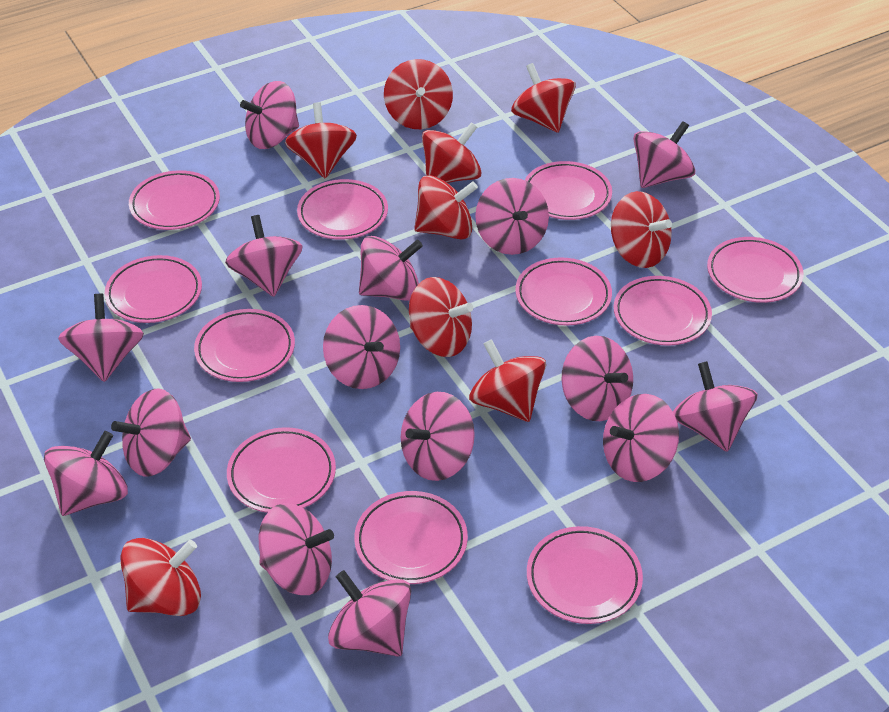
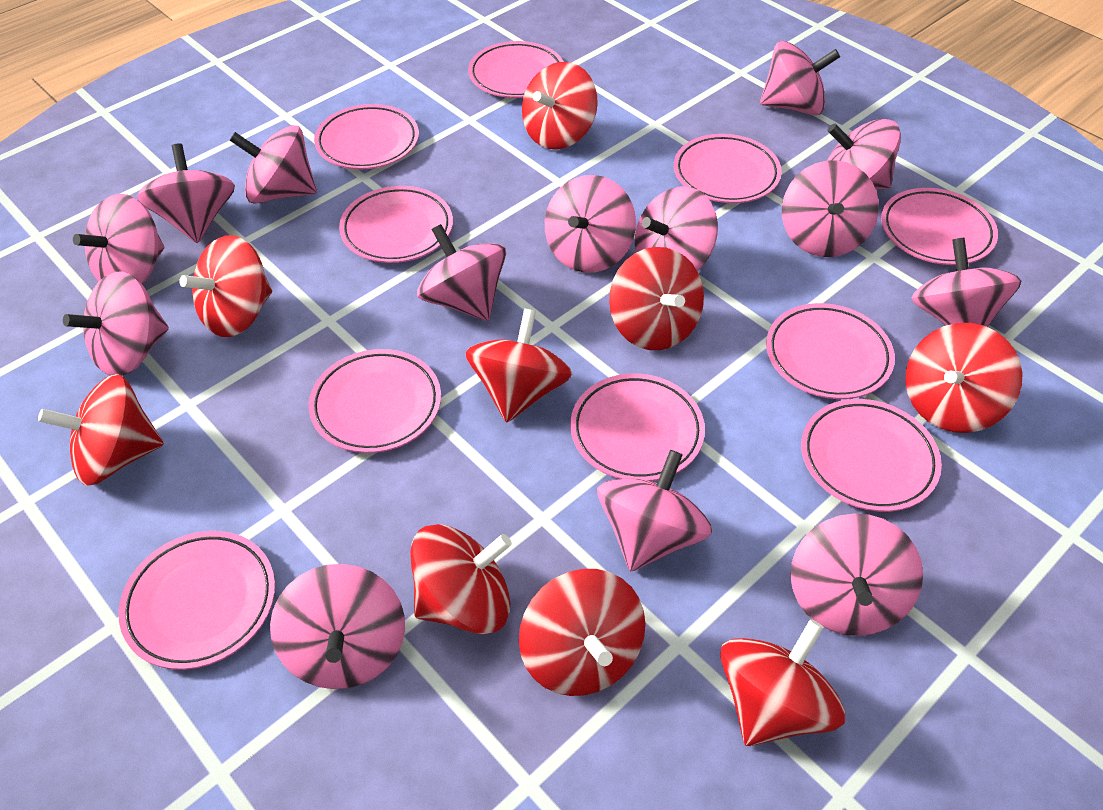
pink plate: 11 -> 10
pink spinning top: 15 -> 14

